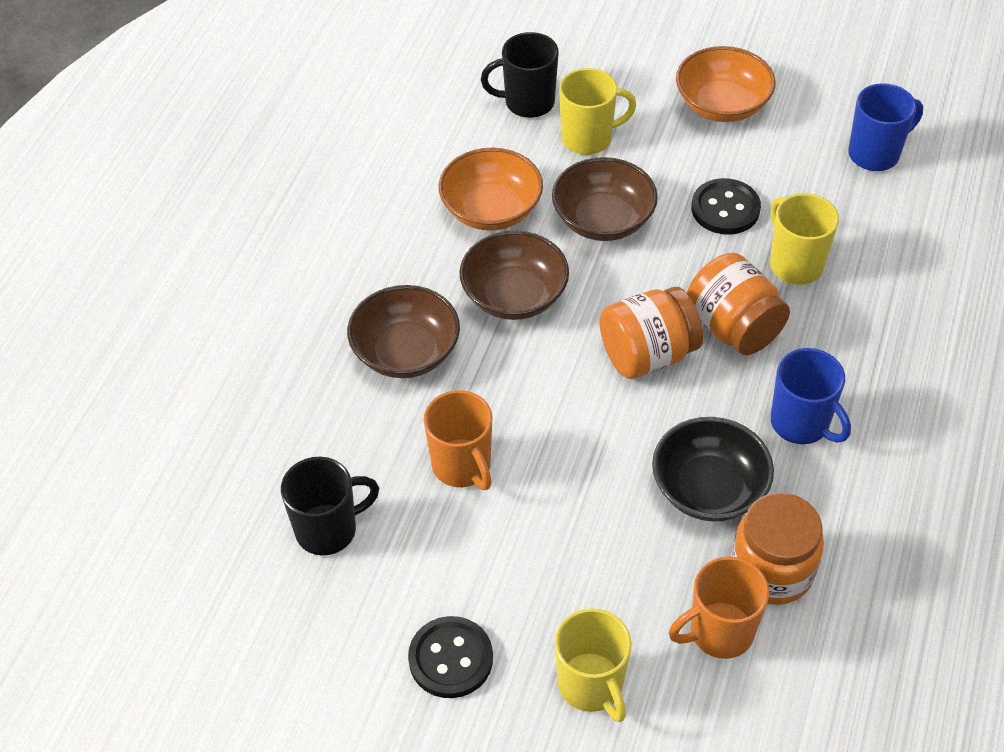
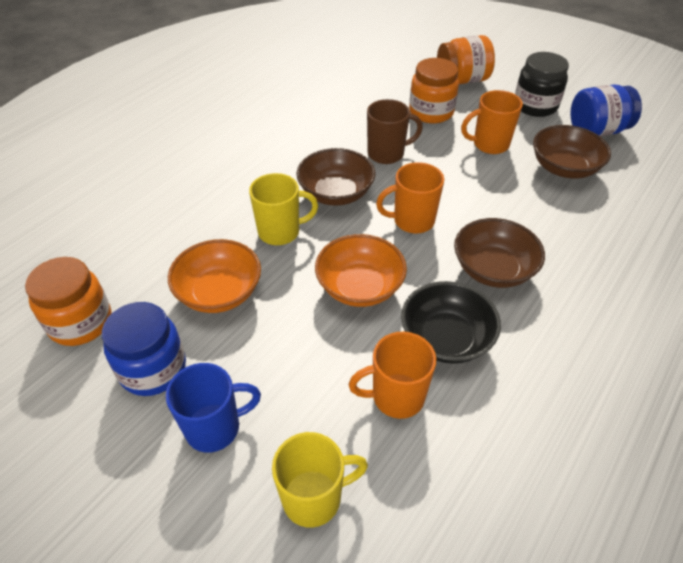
black button: 2 -> 0
black jar: 0 -> 1
black mug: 2 -> 0
blue jar: 0 -> 2
blue mug: 2 -> 1
brown mug: 0 -> 1
orange mug: 2 -> 3
yellow mug: 3 -> 2

